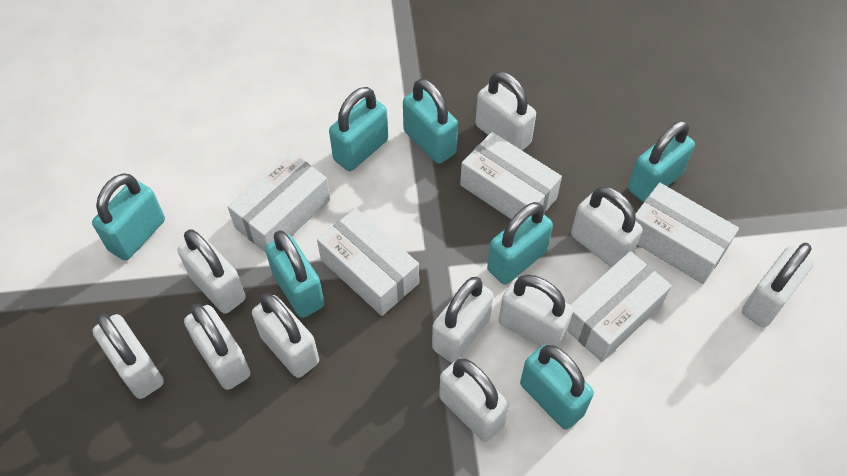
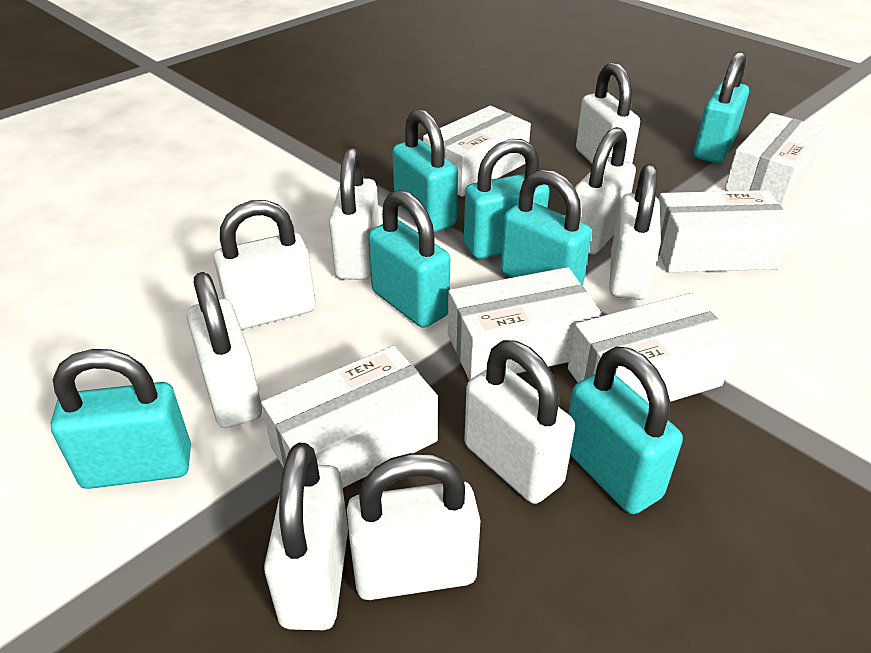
white box: 5 -> 6
white padlock: 10 -> 9

